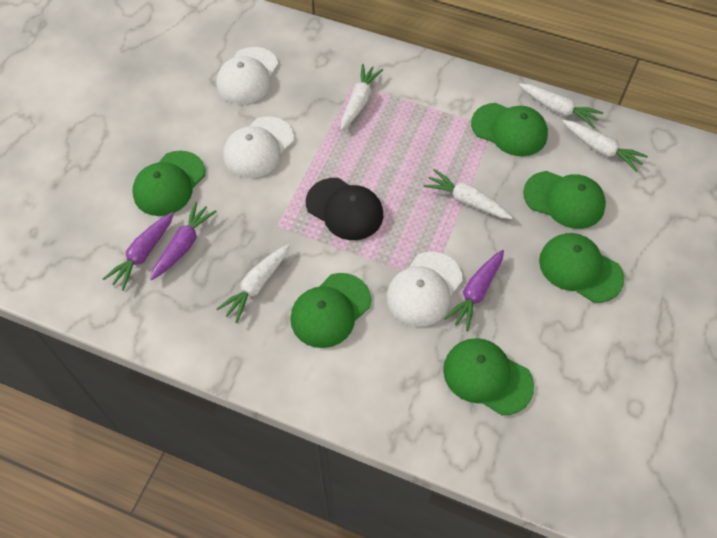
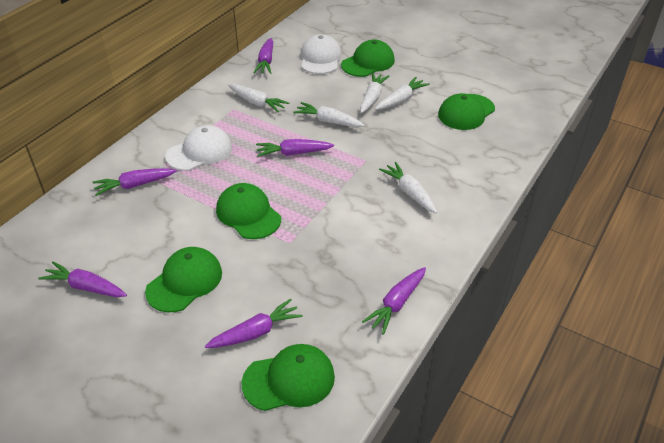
black cap: 1 -> 0
green cap: 6 -> 5
purple carrot: 3 -> 6
white cap: 3 -> 2

